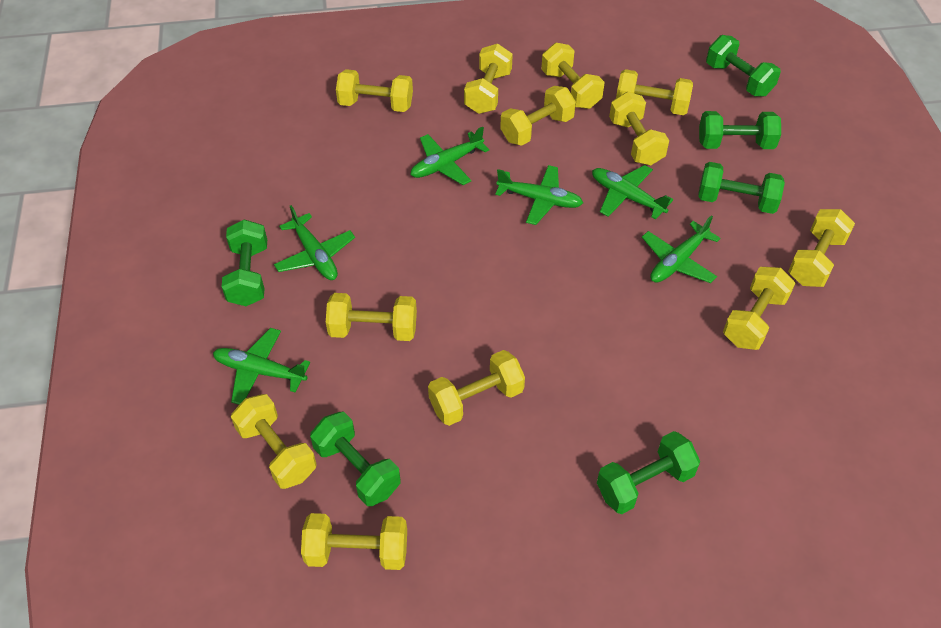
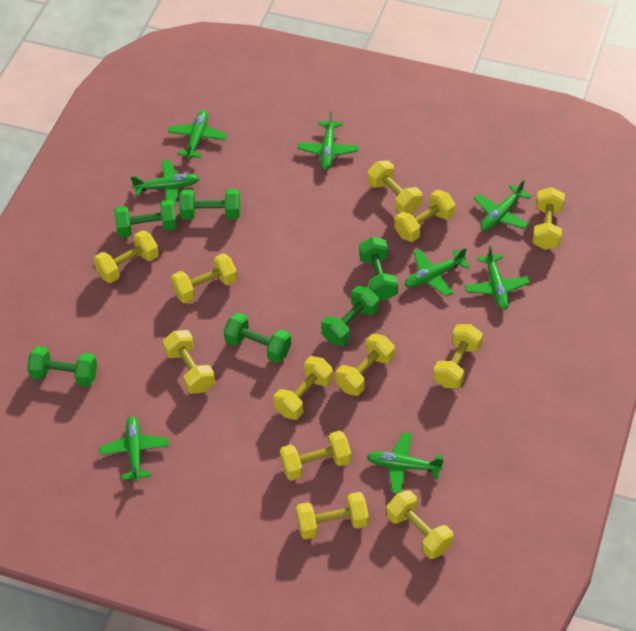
green plane: 6 -> 8

